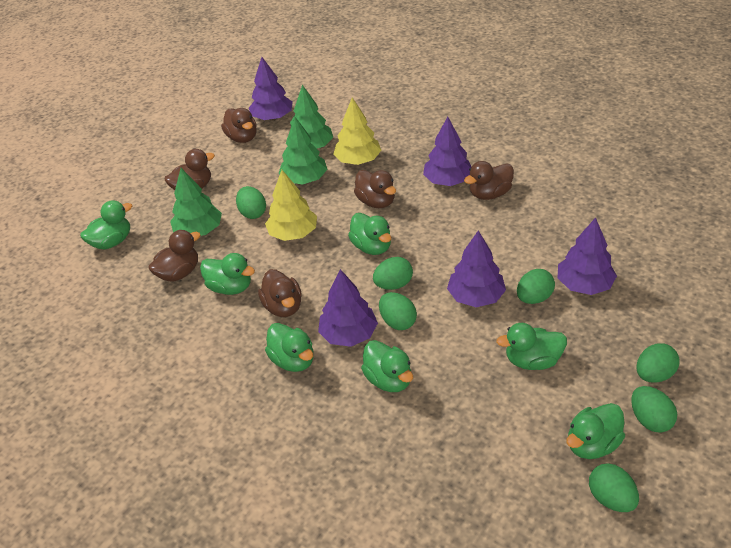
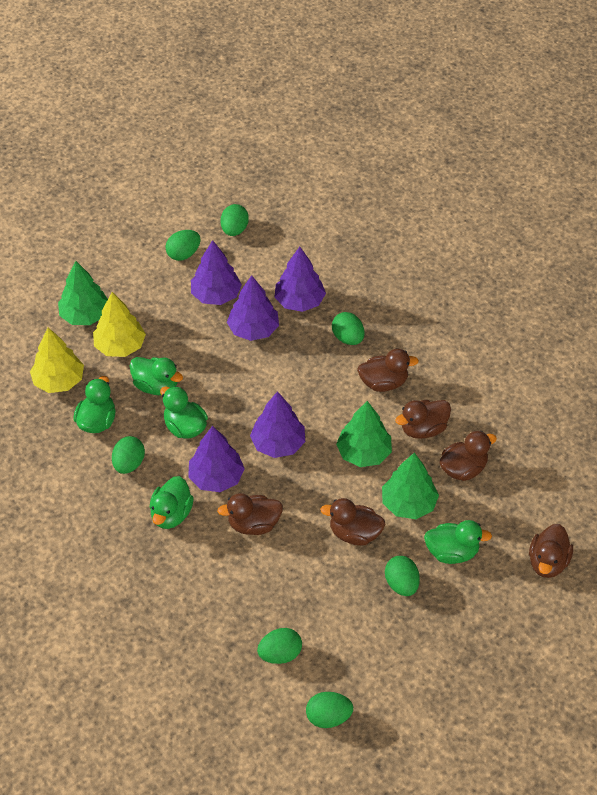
green duck: 7 -> 5

